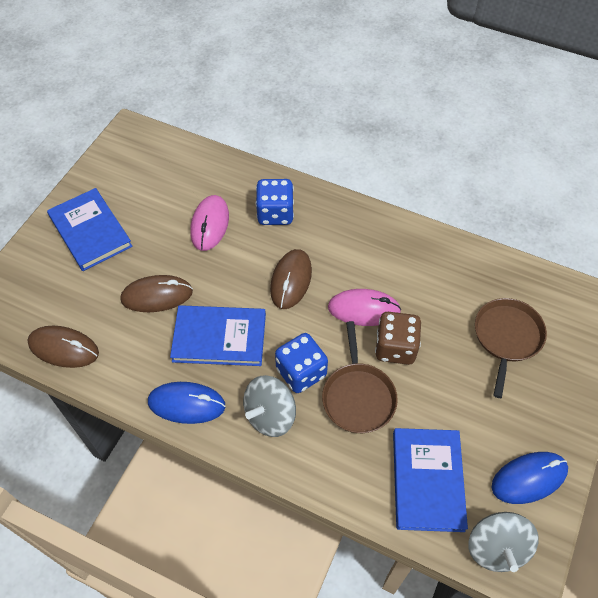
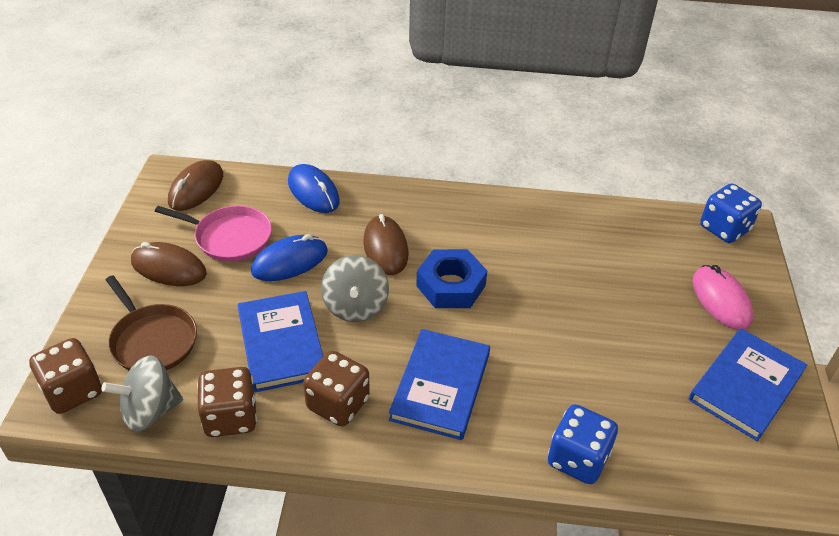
blue nut: 0 -> 1
brown dice: 1 -> 3
brown pan: 2 -> 1
pink mouse: 2 -> 1
pink pan: 0 -> 1

